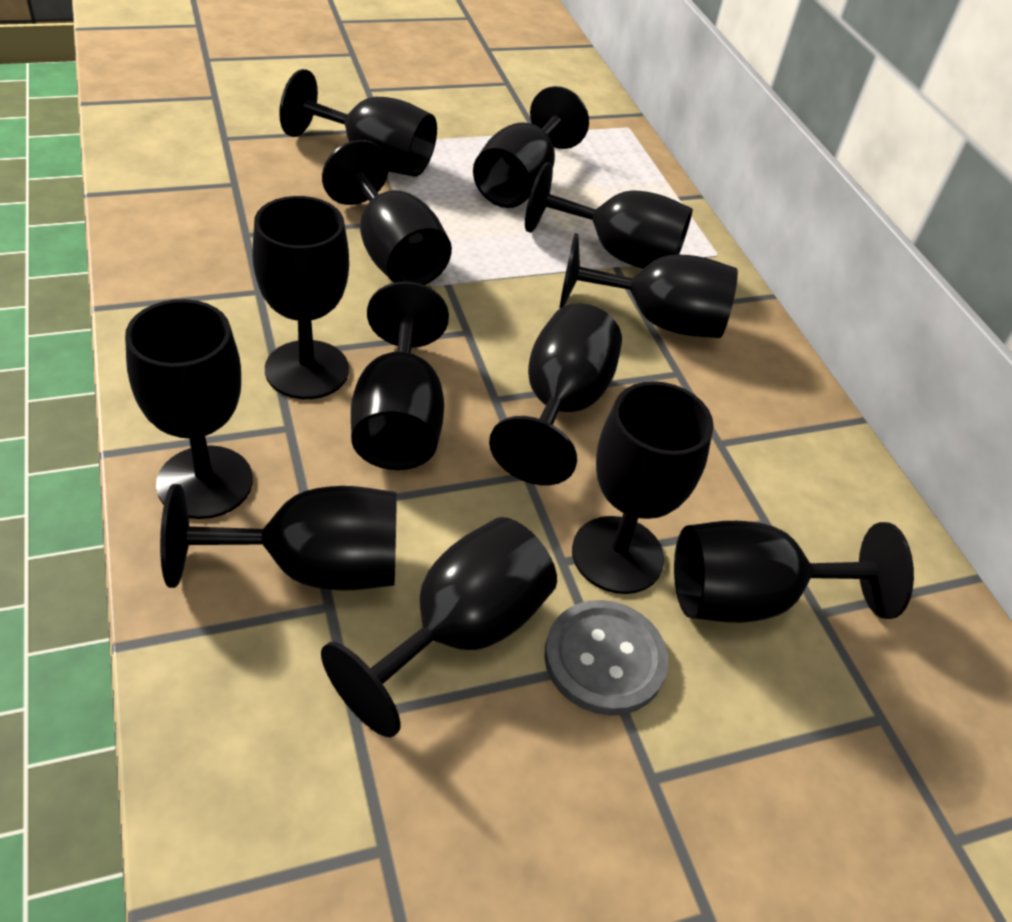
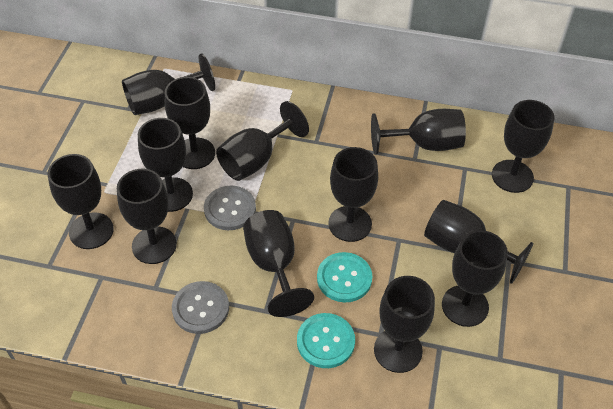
grey button: 1 -> 2
turquoise button: 0 -> 2

